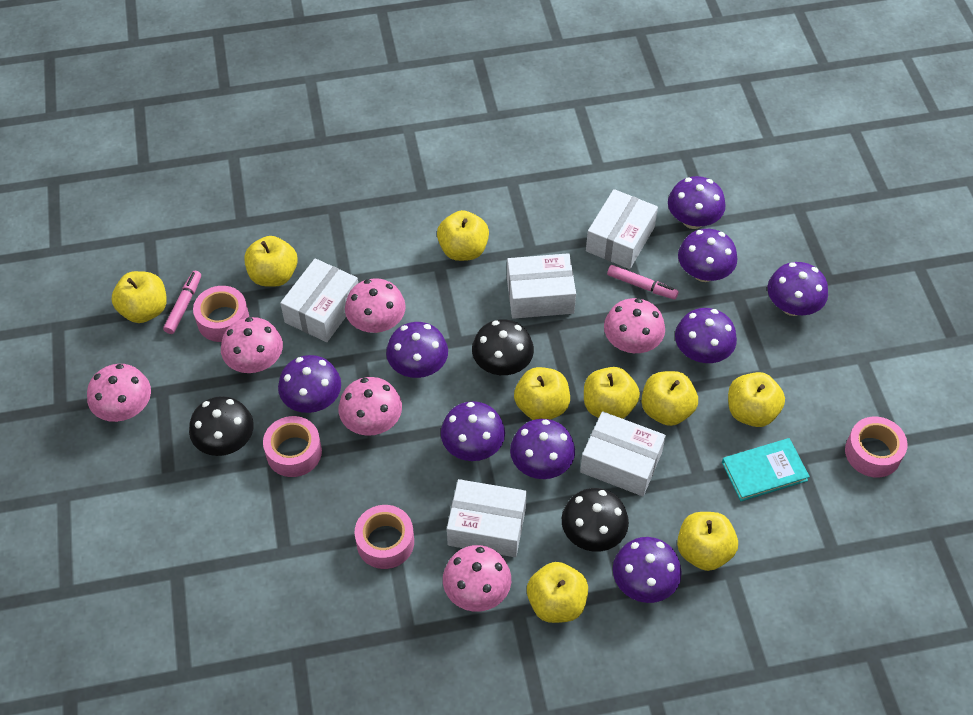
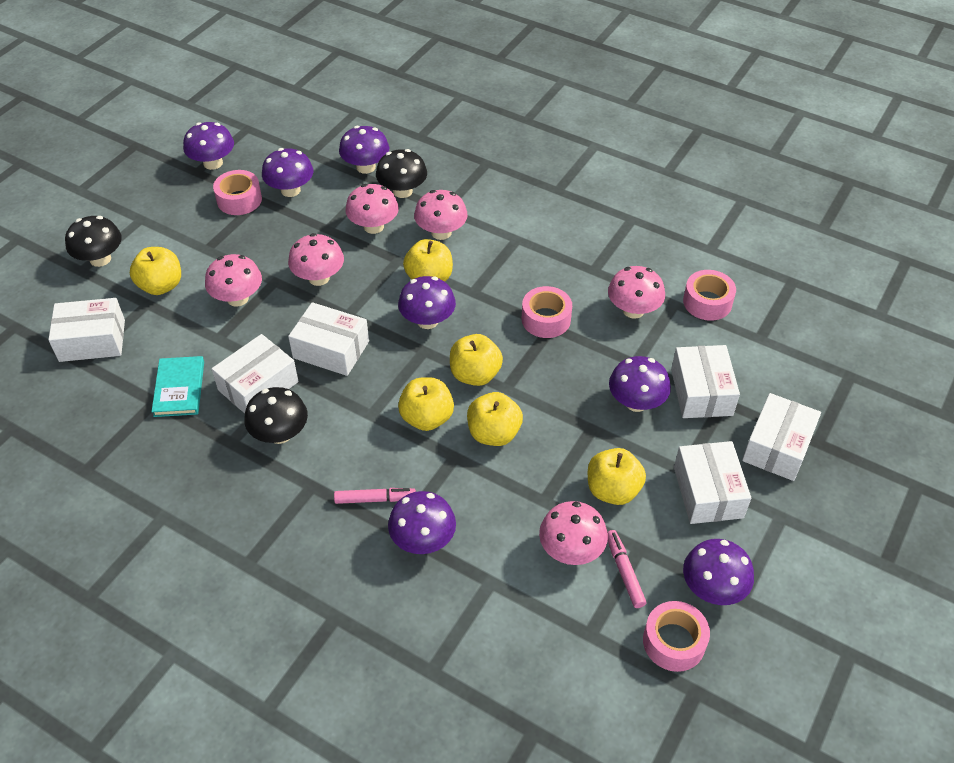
purple mushroom: 9 -> 7
white box: 5 -> 6
yellow apple: 9 -> 6

